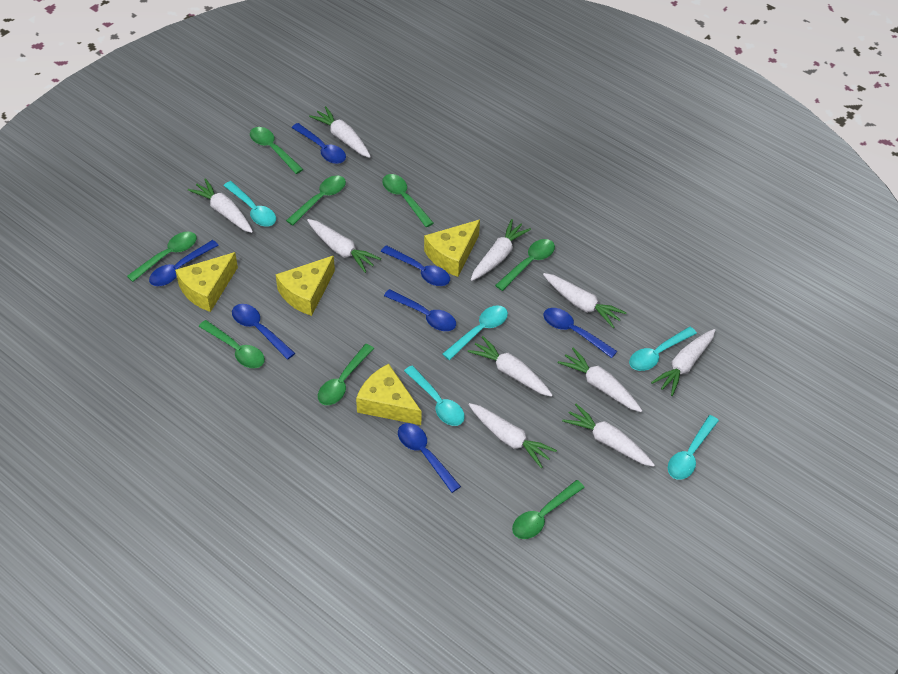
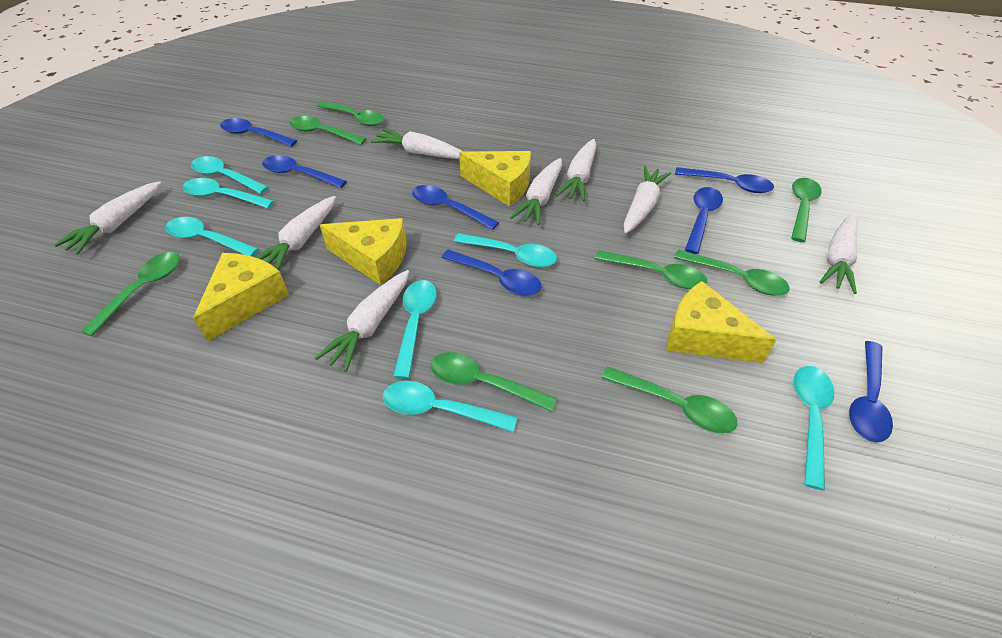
turquoise spoon: 5 -> 7
white carrot: 10 -> 8

